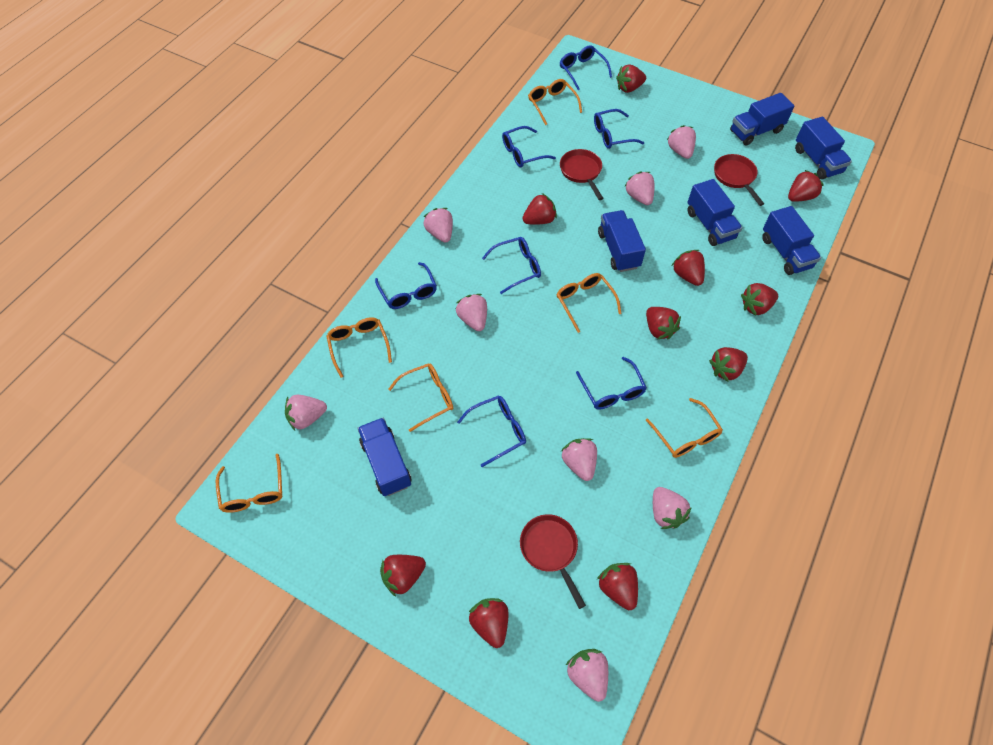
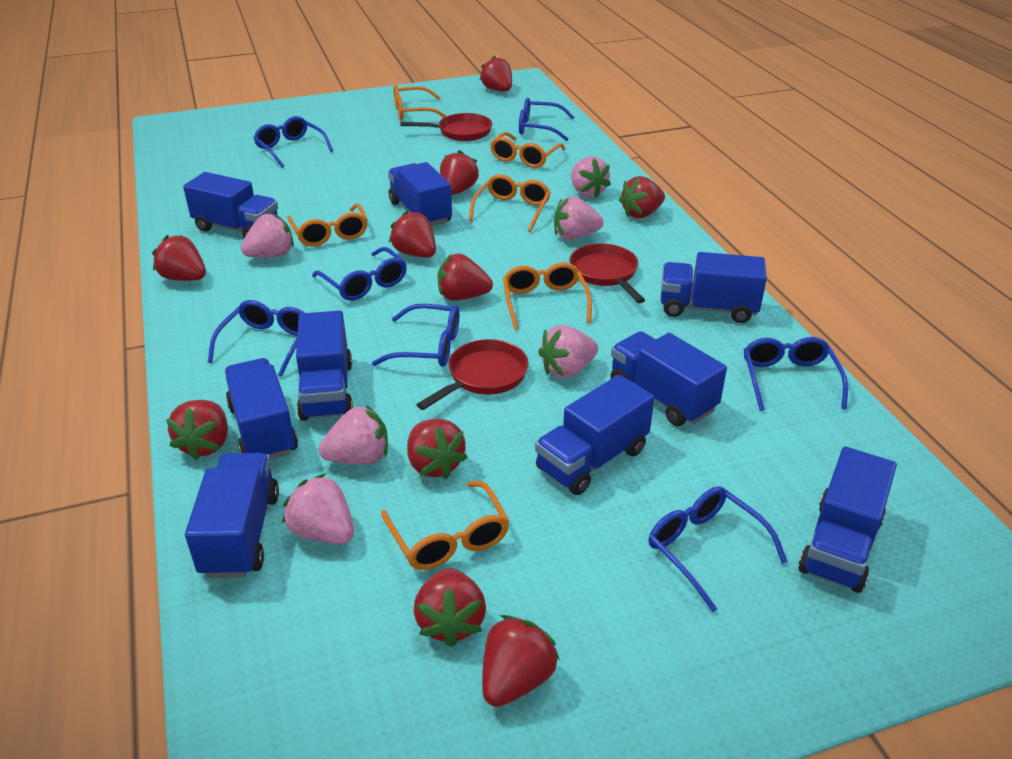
blue truck: 6 -> 9
pink strawberry: 8 -> 6

